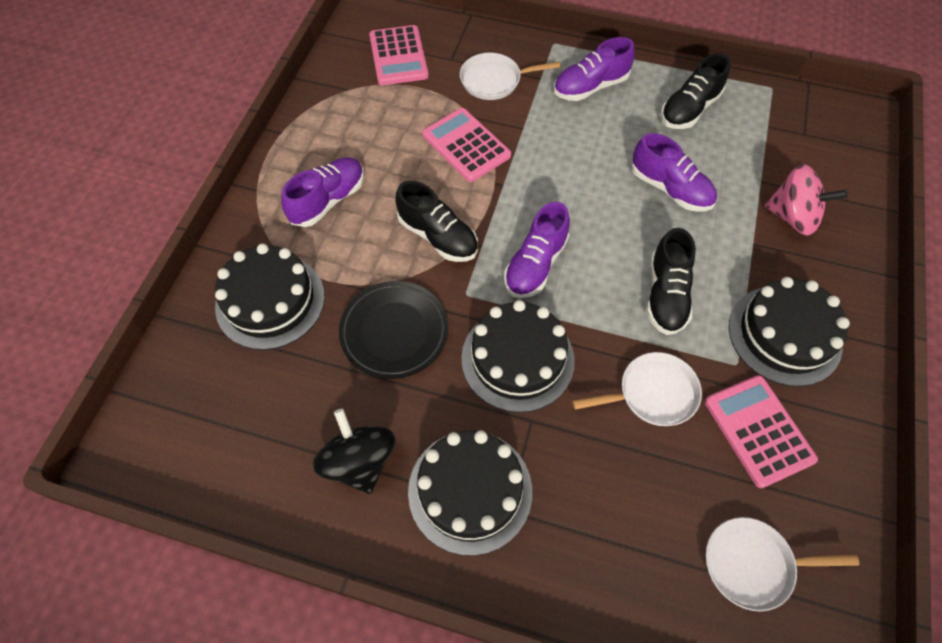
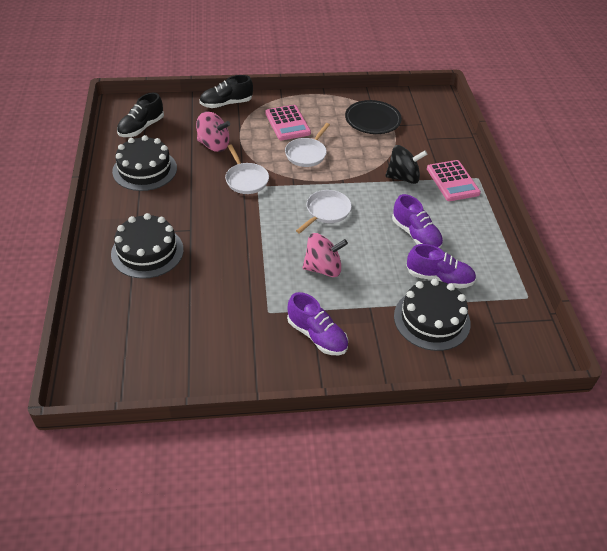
black cake: 4 -> 3
black shoe: 3 -> 2
pink calculator: 3 -> 2
pink spinning top: 1 -> 2
purple shoe: 4 -> 3

